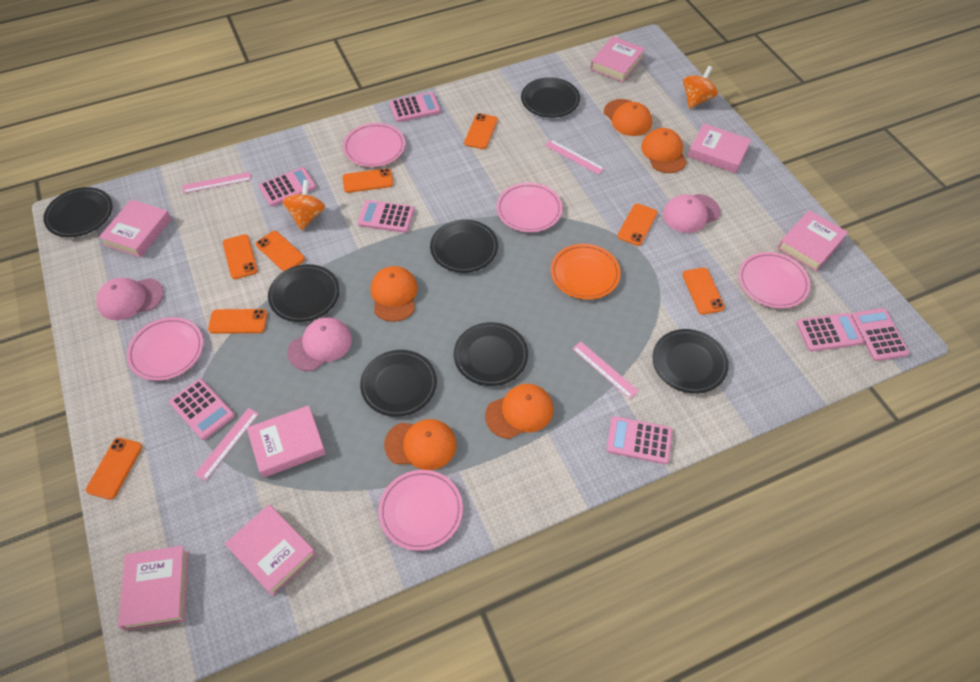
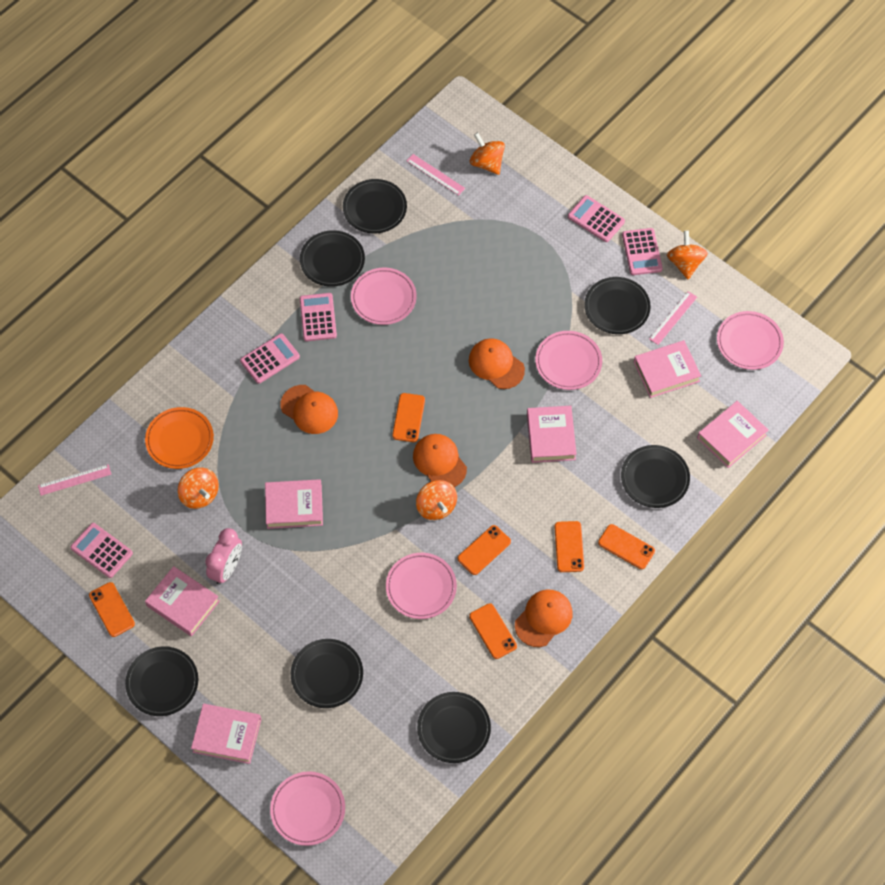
orange cap: 5 -> 4
orange phone: 8 -> 6
orange spinning top: 2 -> 4
pink book: 7 -> 6
pink calculator: 7 -> 5
pink cap: 3 -> 0
pink clock: 0 -> 1
pink ruler: 4 -> 3

